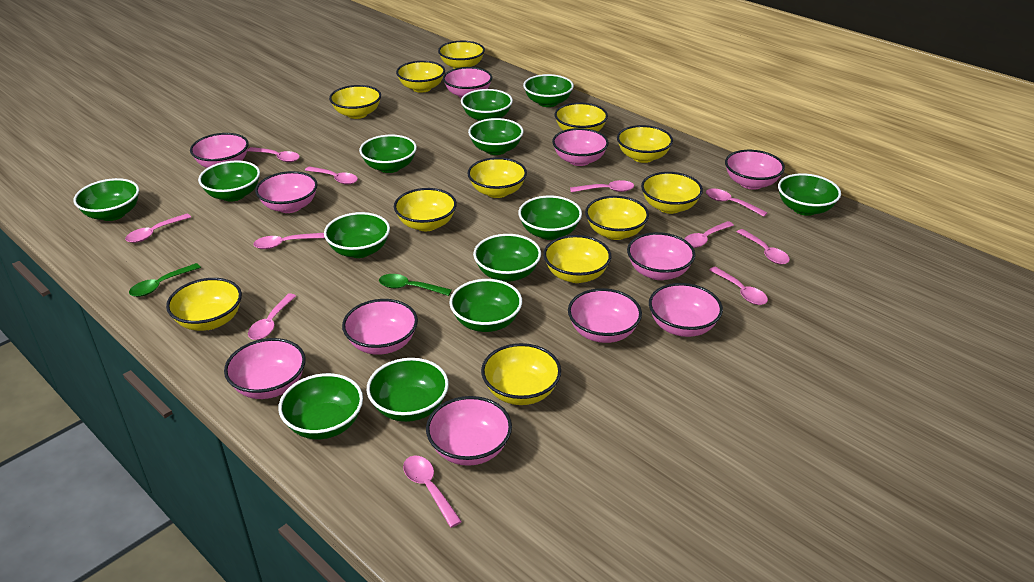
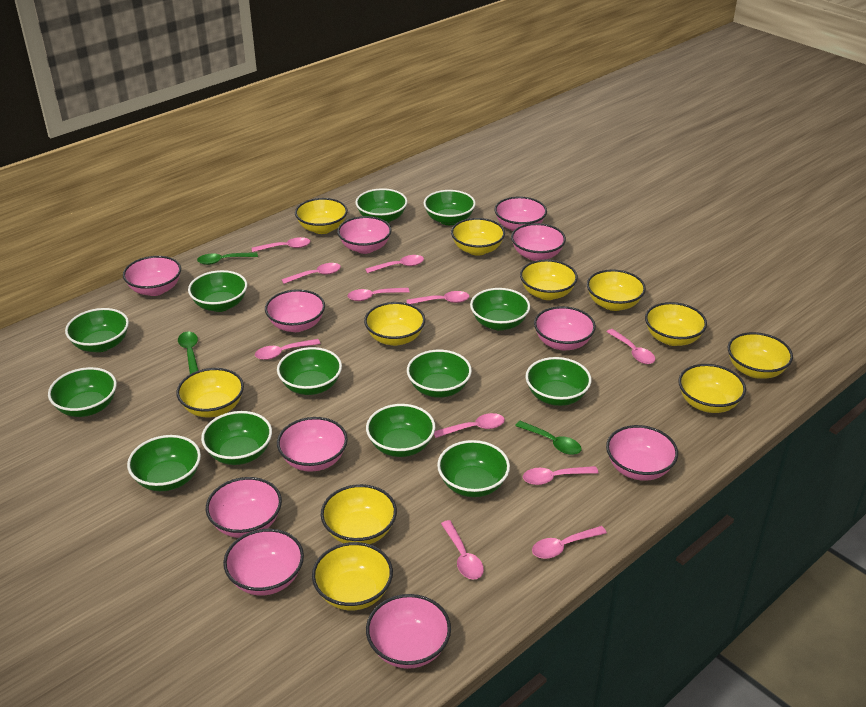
green spoon: 2 -> 3
yellow bowl: 12 -> 11

